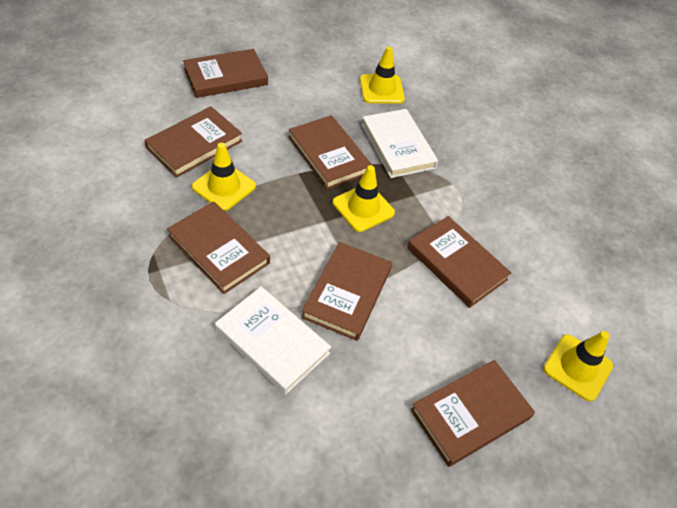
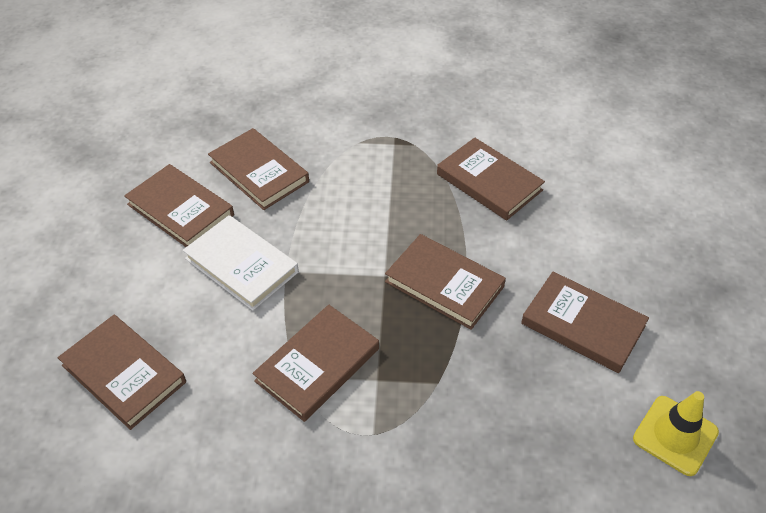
white book: 2 -> 1
yellow traffic cone: 4 -> 1

